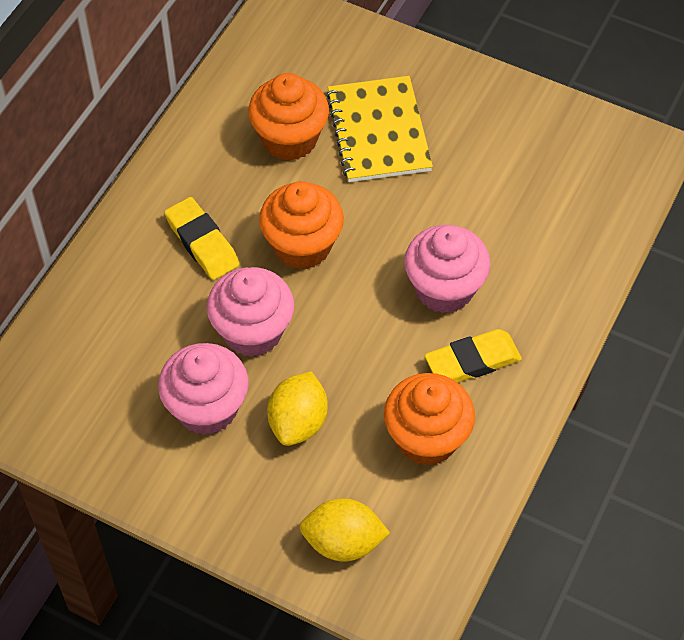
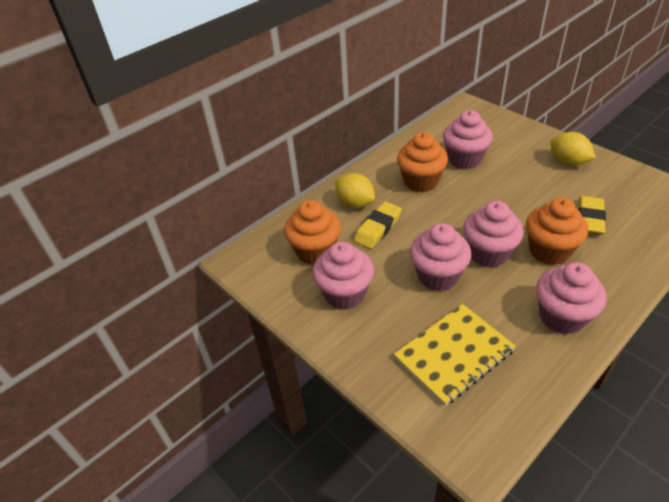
pink cupcake: 3 -> 5

